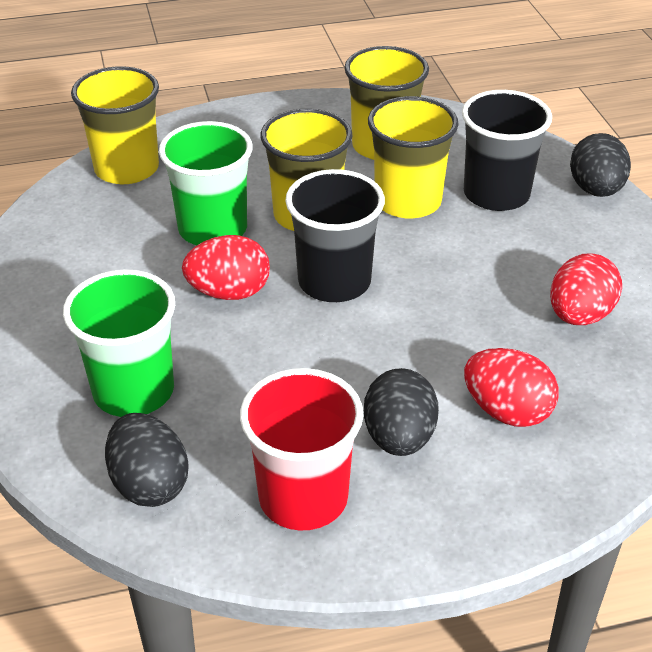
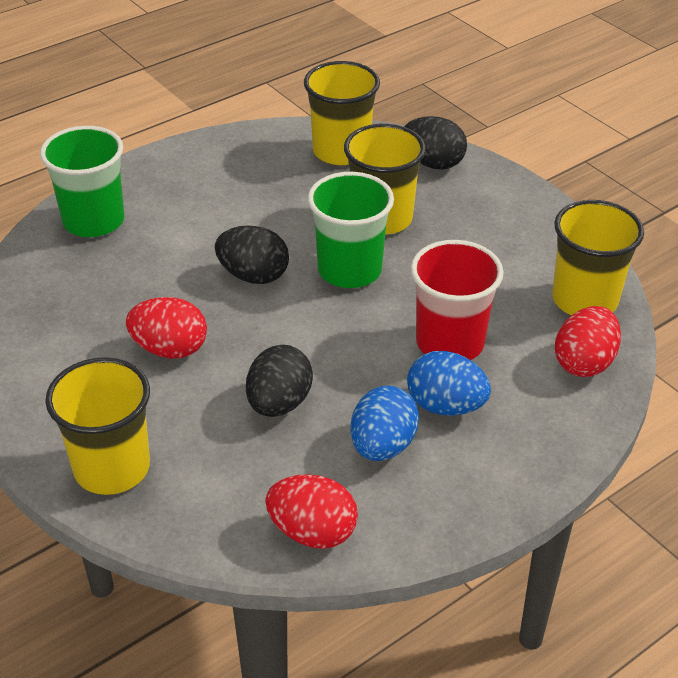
black cup: 2 -> 0
blue egg: 0 -> 2

